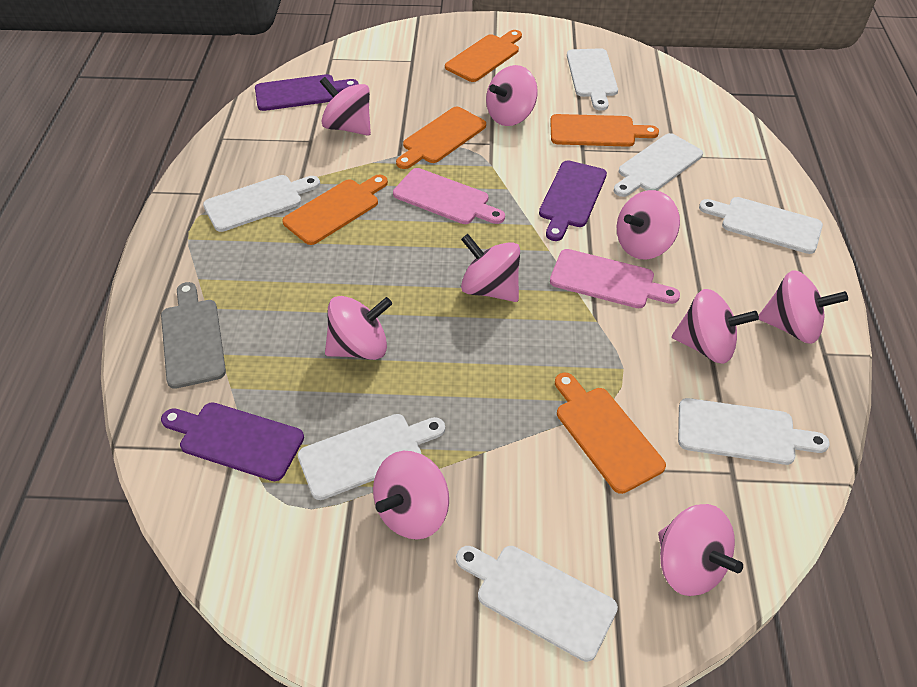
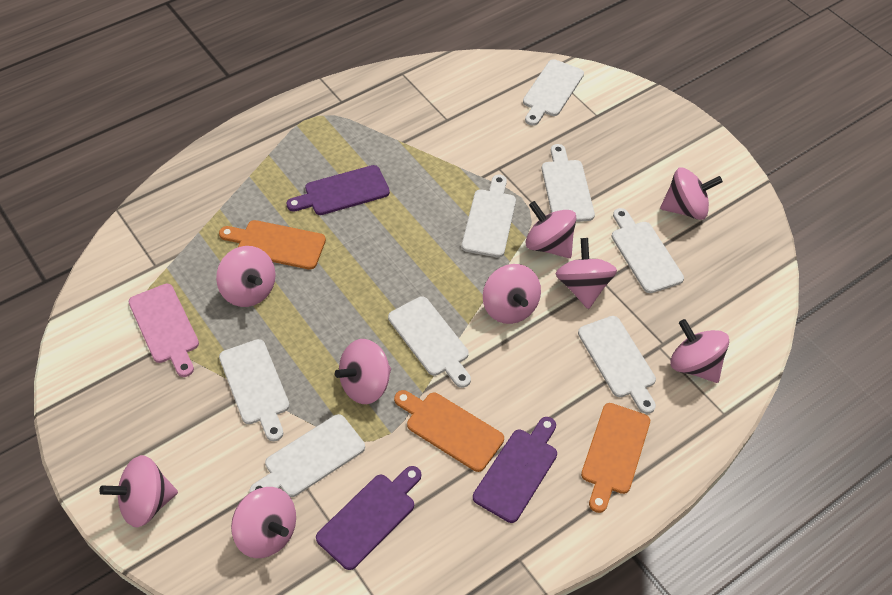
grey cutting board: 1 -> 0
orange cutting board: 5 -> 3
pink cutting board: 2 -> 1
white cutting board: 7 -> 8

